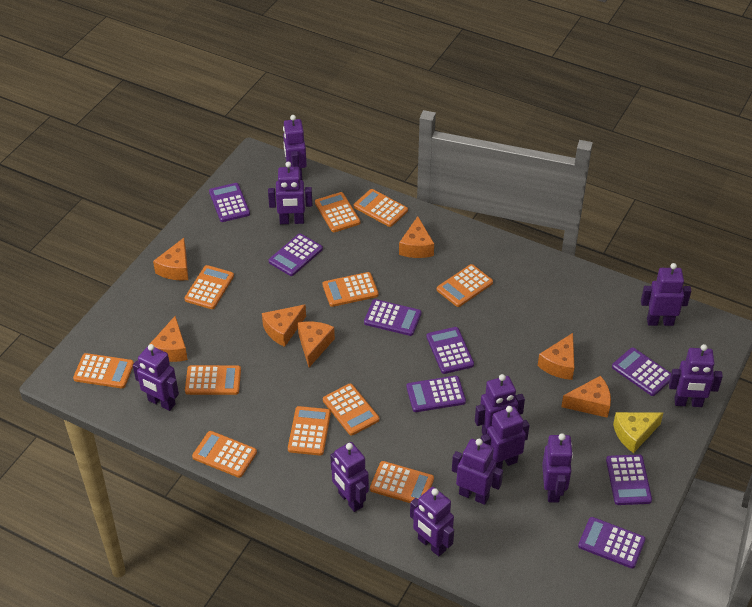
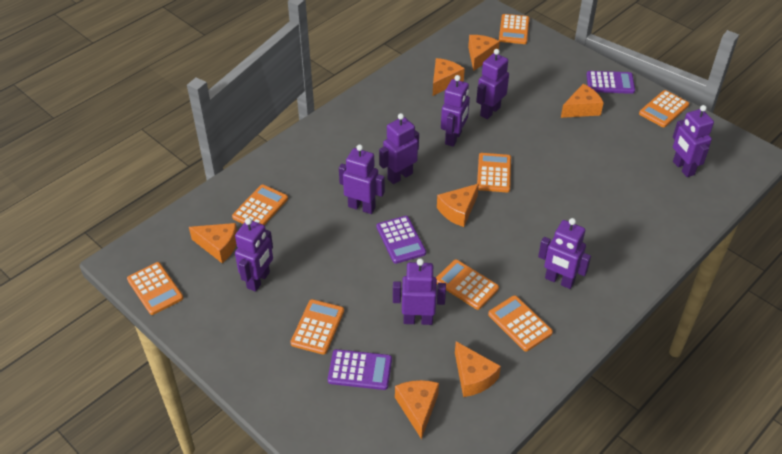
orange calculator: 11 -> 8
purple calculator: 8 -> 3
purple robot: 11 -> 8
yellow cheese: 1 -> 0

